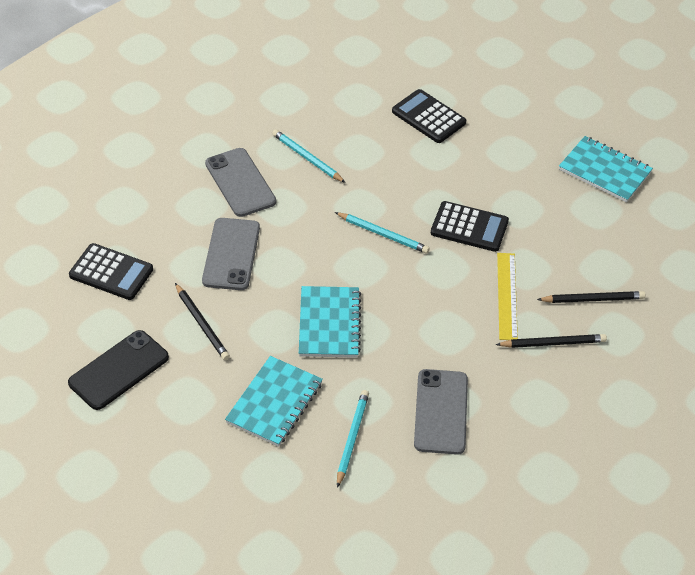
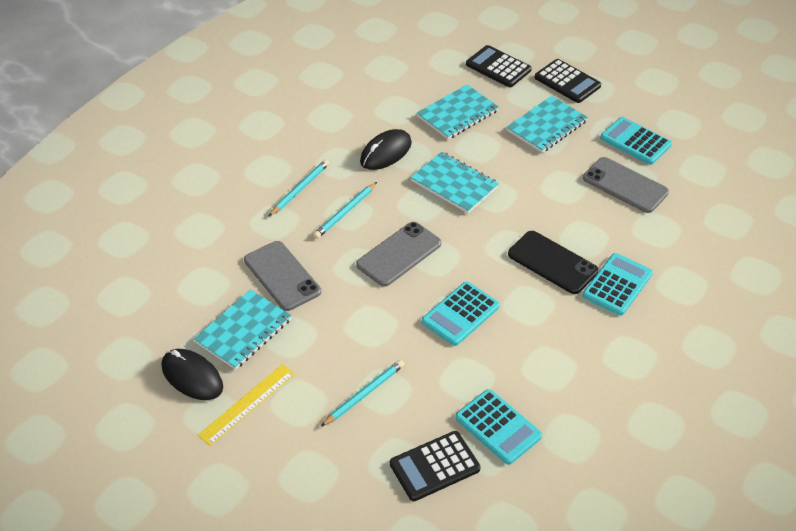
black mouse: 0 -> 2
black pencil: 3 -> 0
turquoise calculator: 0 -> 4
turquoise notebook: 3 -> 4

